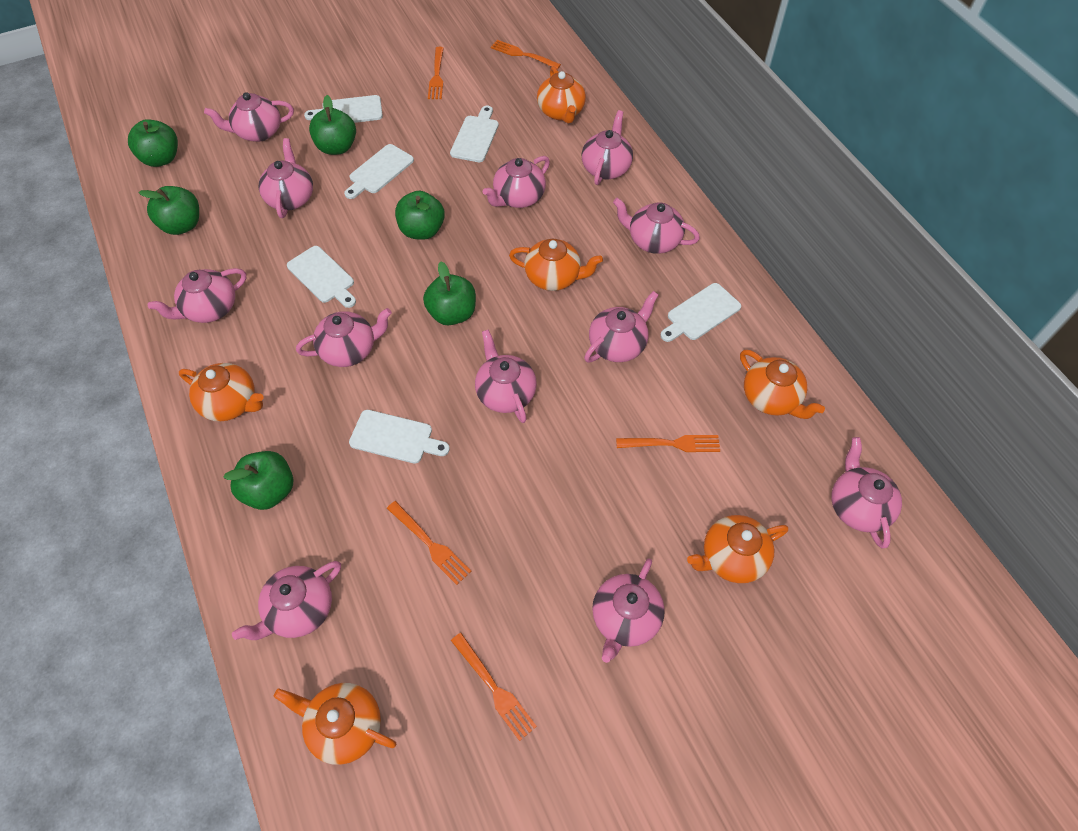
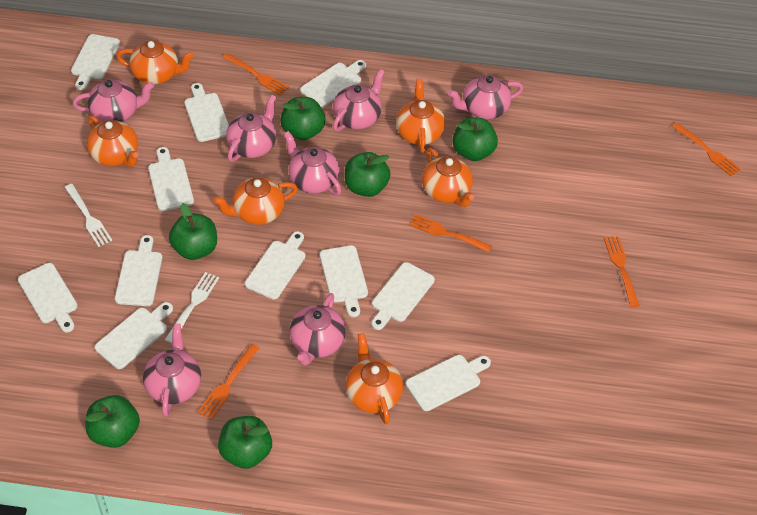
pink teapot: 12 -> 7
white cutting board: 6 -> 11
white fork: 0 -> 2

